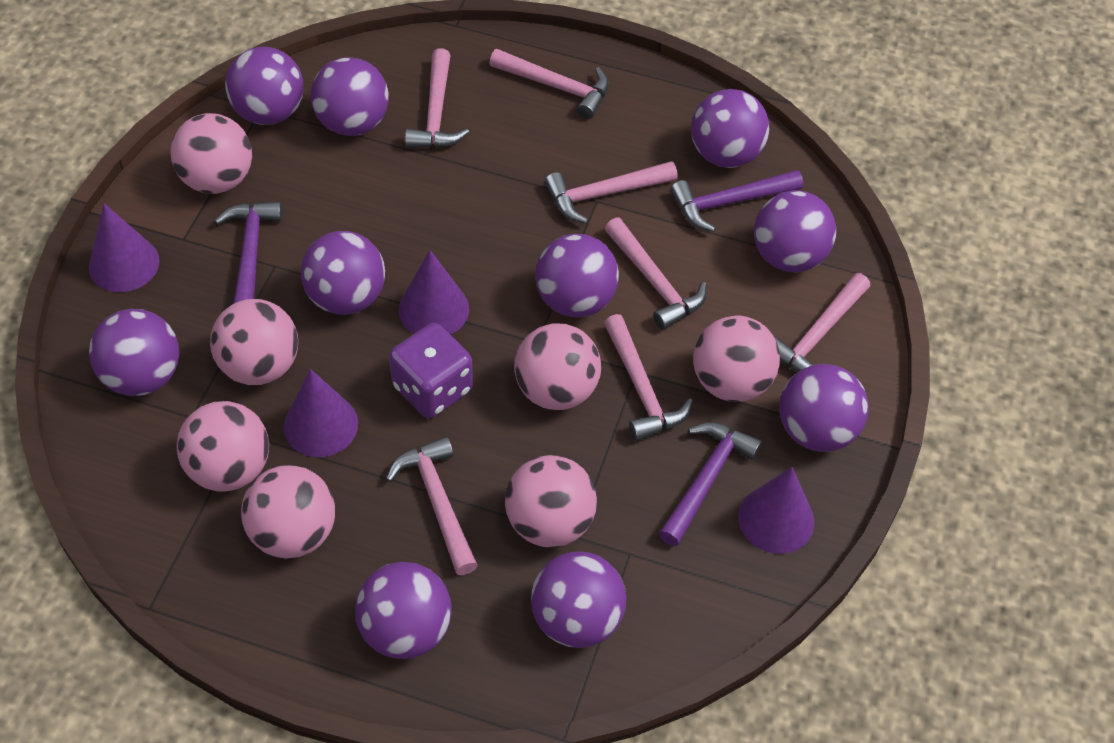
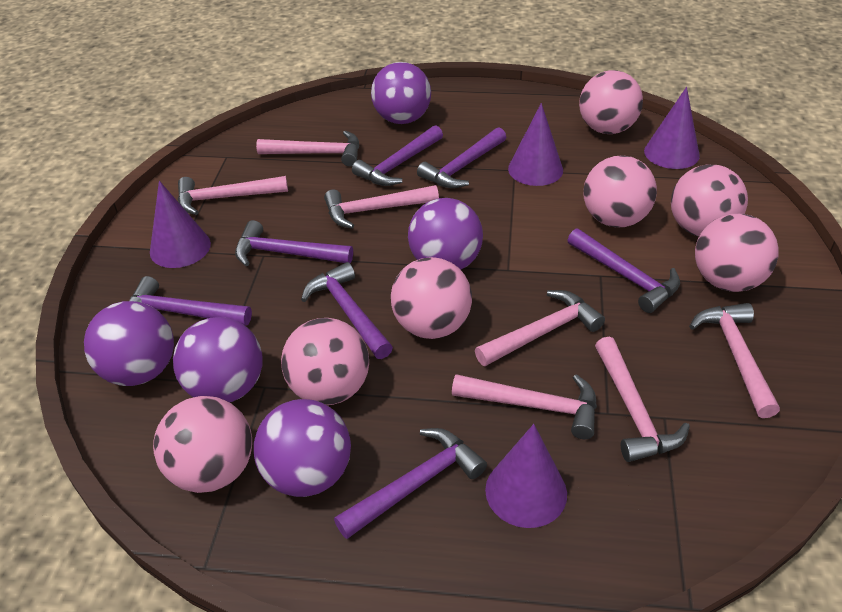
purple ball: 10 -> 5
purple dice: 1 -> 0
purple hammer: 3 -> 7

